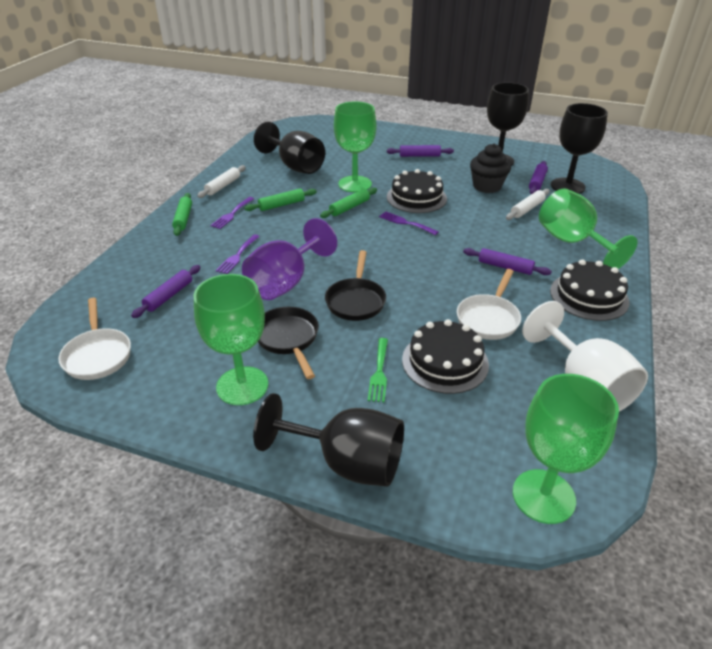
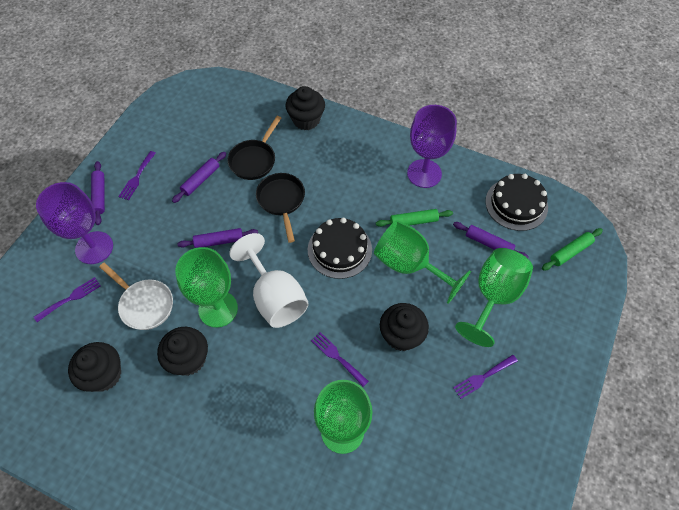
black cake: 3 -> 2
black cupcake: 1 -> 4
black goblet: 4 -> 0
green fork: 1 -> 0
green rolling pin: 3 -> 2
purple fork: 3 -> 4
purple goblet: 1 -> 2
white pan: 2 -> 1
white rolling pin: 2 -> 0

